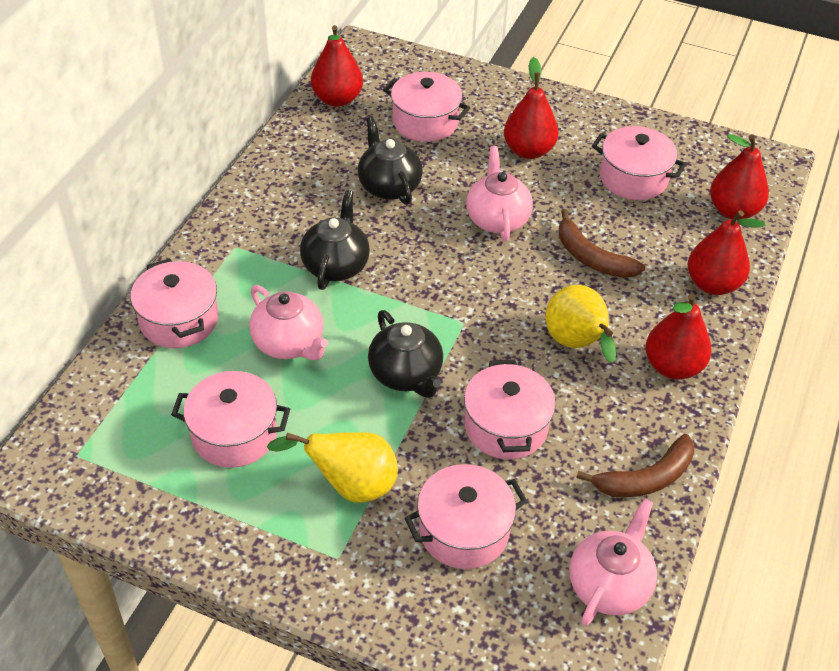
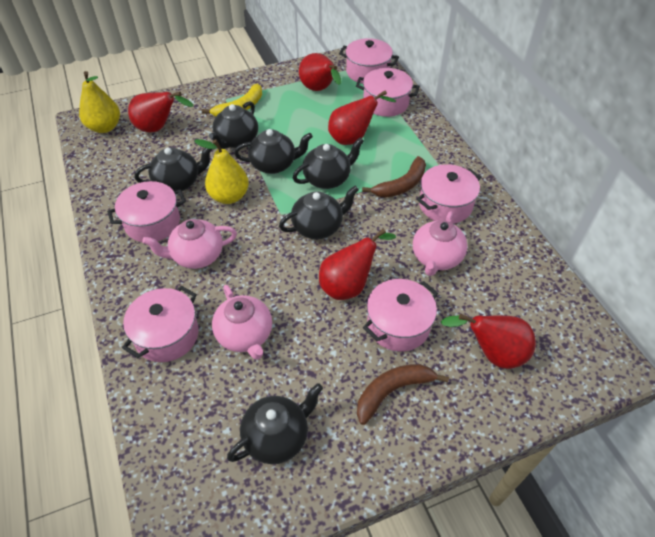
black teapot: 3 -> 6
yellow banana: 0 -> 1

